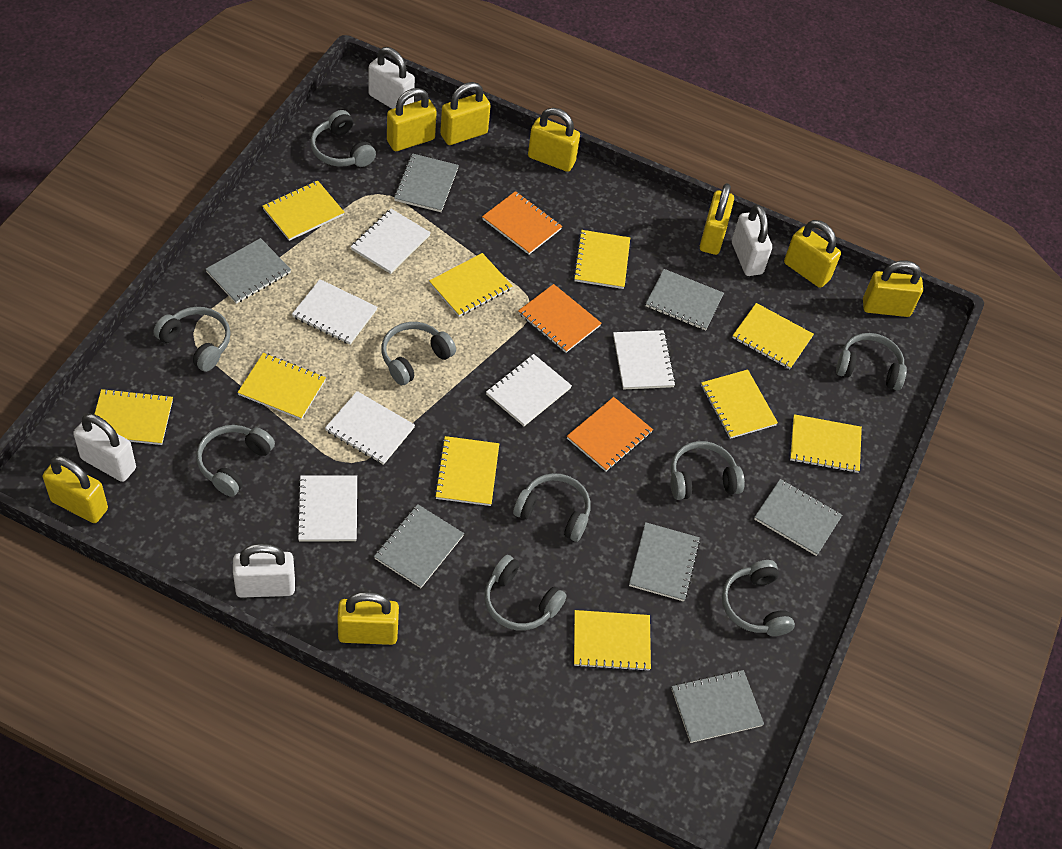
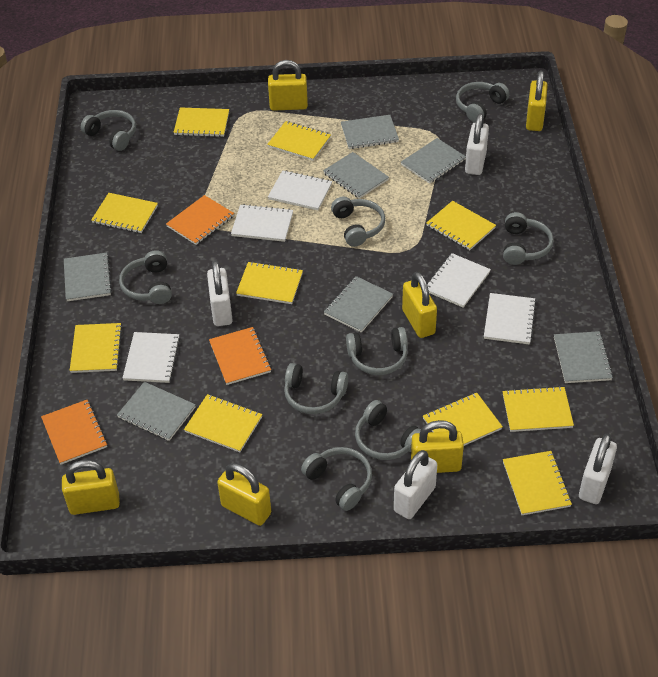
white notebook: 6 -> 5
yellow padlock: 8 -> 6

